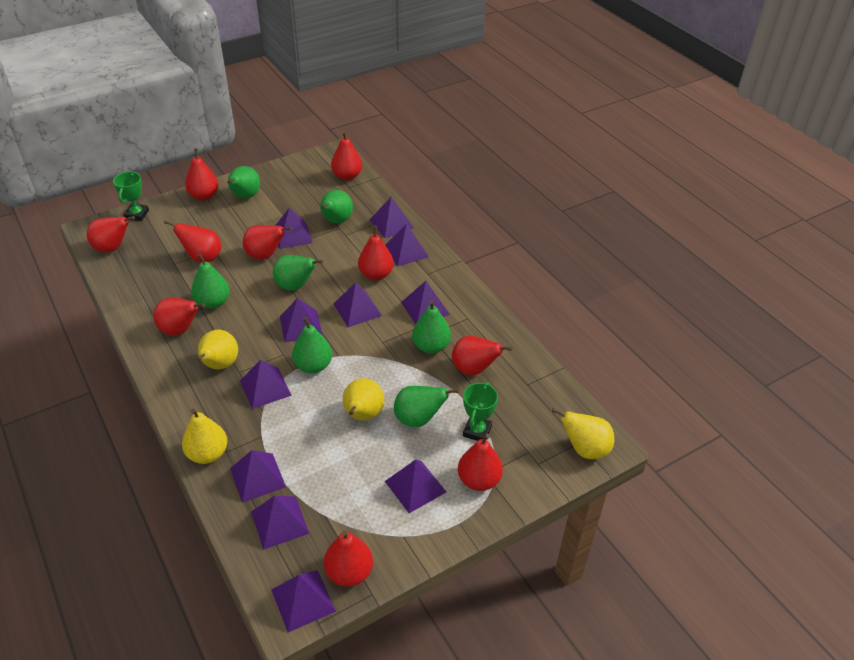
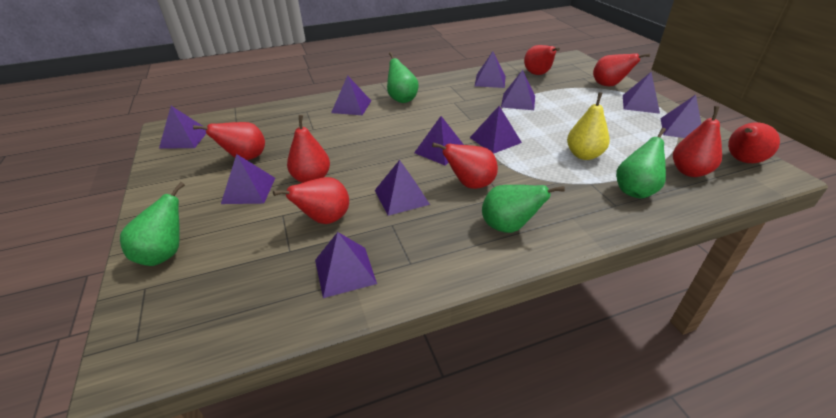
green pear: 7 -> 4
green trophy: 2 -> 0
red pear: 10 -> 8
yellow pear: 4 -> 1

